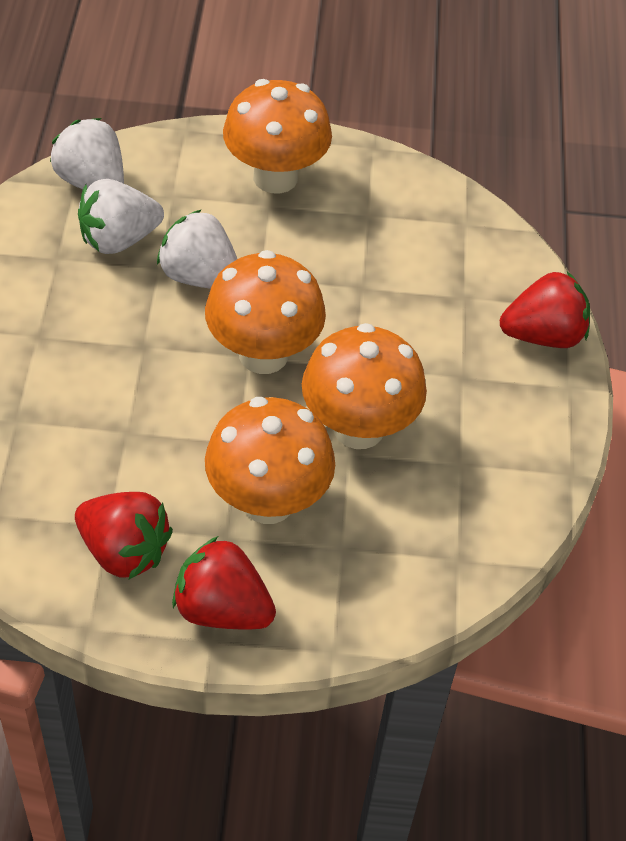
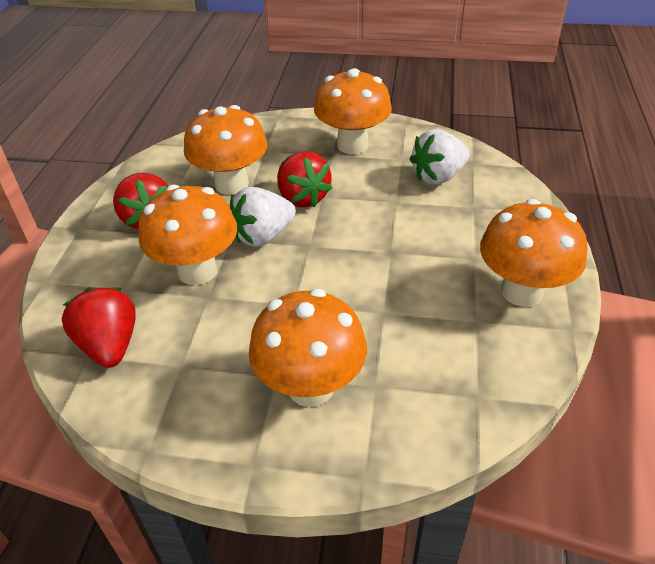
orange mushroom: 4 -> 5
white strawberry: 3 -> 2

